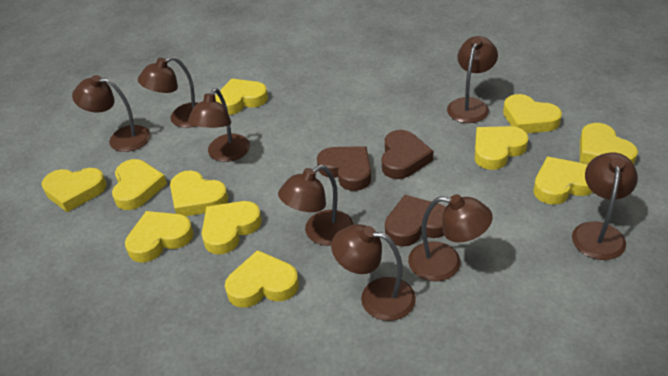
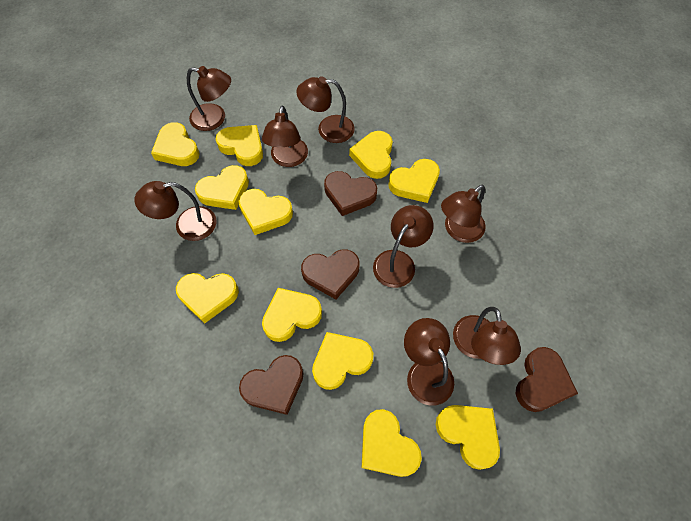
brown heart: 3 -> 4

